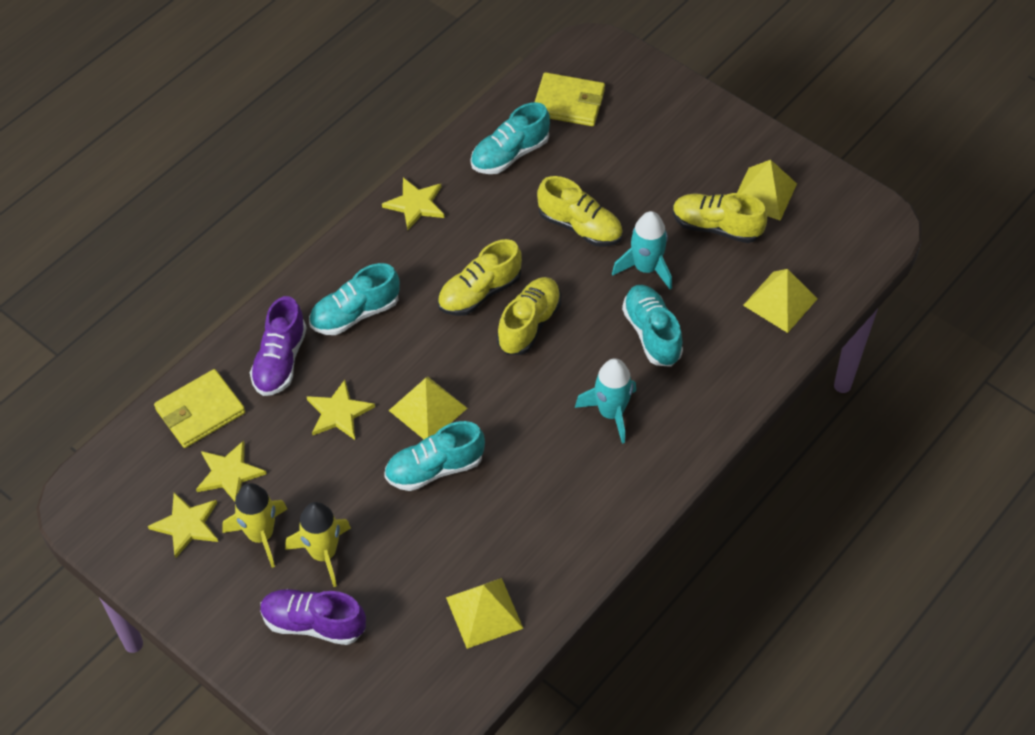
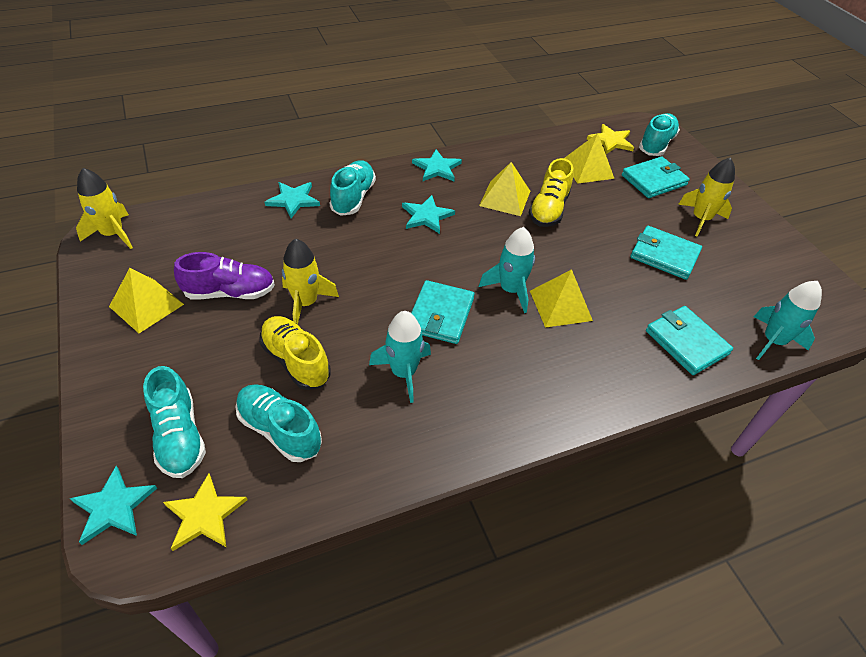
purple shoe: 2 -> 1
turquoise rocket: 2 -> 3
turquoise star: 0 -> 4
turquoise wallet: 0 -> 4
yellow rocket: 2 -> 3
yellow shoe: 4 -> 2
yellow star: 4 -> 2
yellow wallet: 2 -> 0

